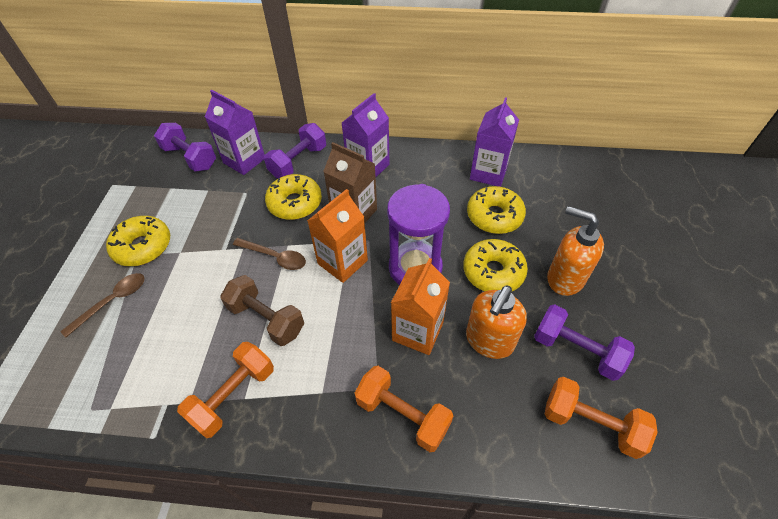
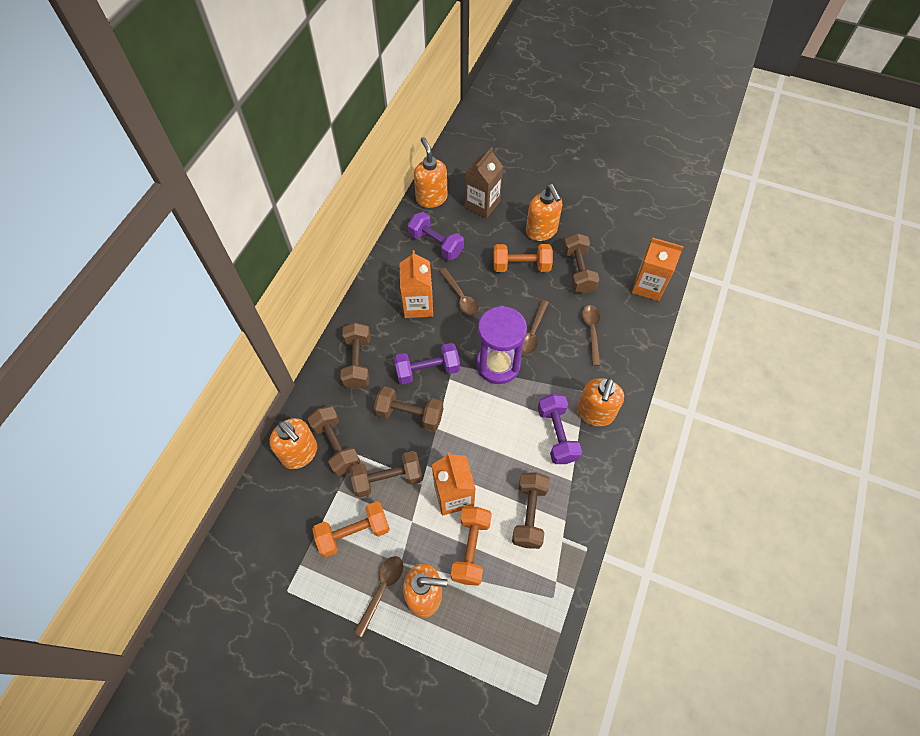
brown dumbbell: 1 -> 6
brown spoon: 2 -> 4
orange carton: 2 -> 3
orange soap dispenser: 2 -> 5
purple carton: 3 -> 0
yellow donut: 4 -> 0

